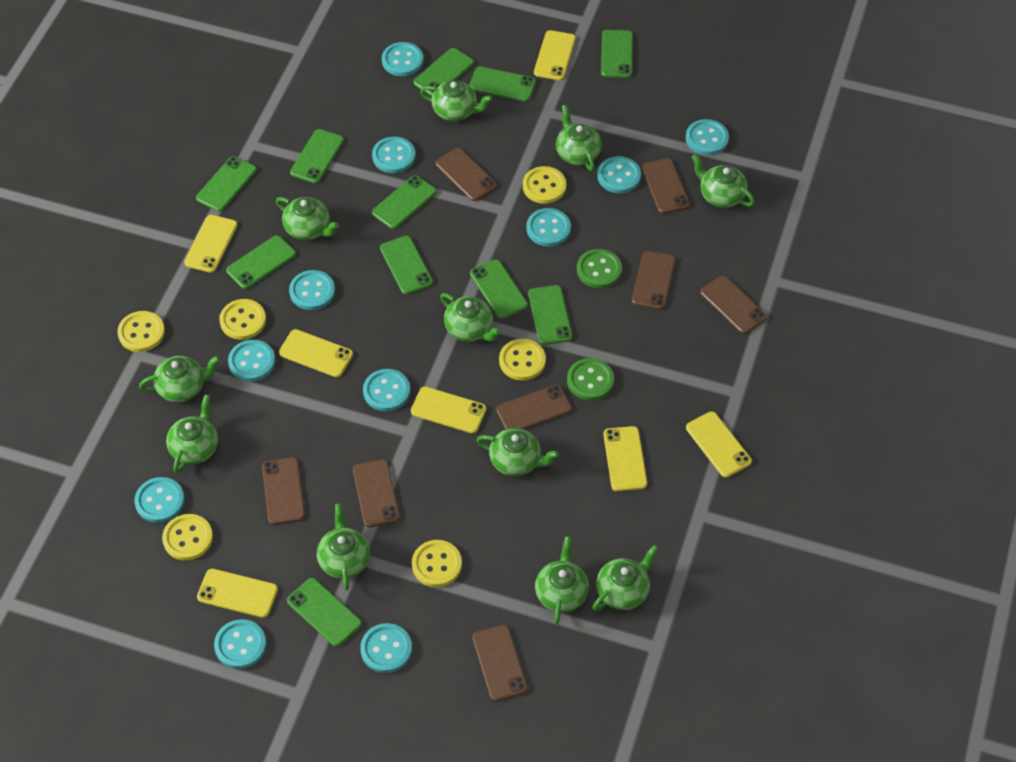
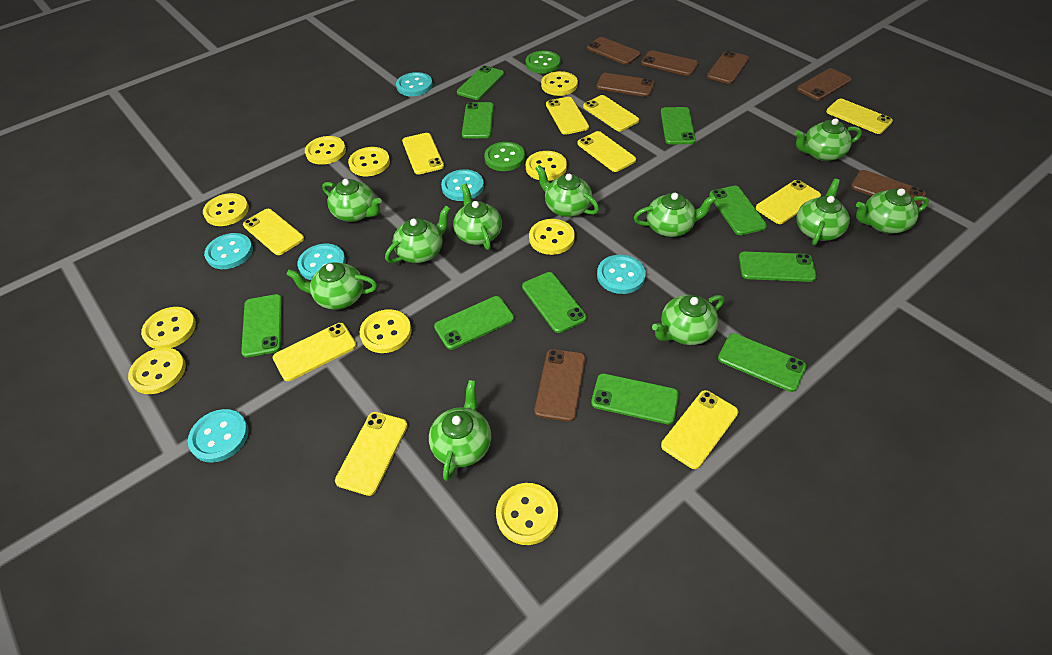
brown phone: 8 -> 7
green phone: 11 -> 10
turquoise button: 11 -> 6
yellow button: 6 -> 10
yellow phone: 7 -> 10

